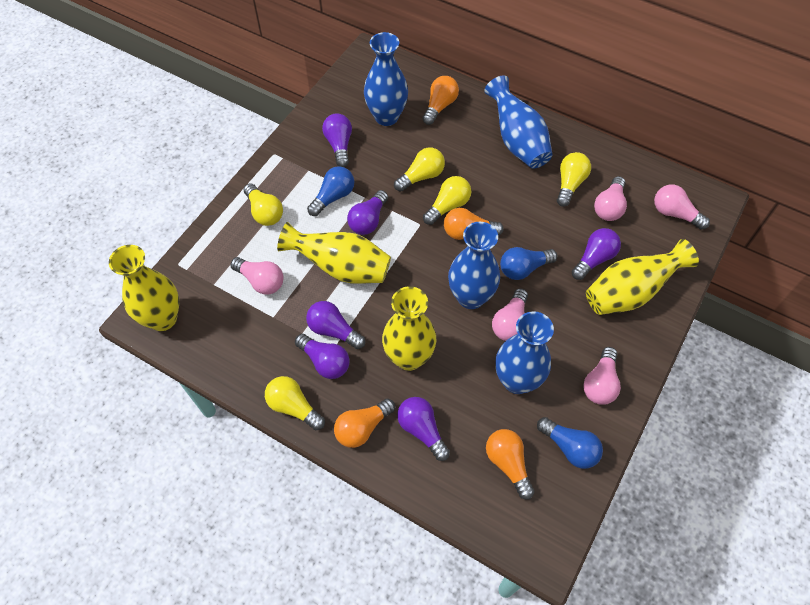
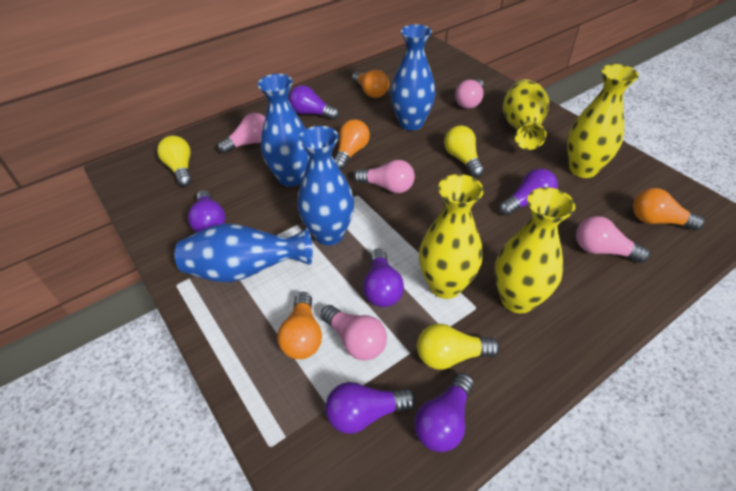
blue light bulb: 3 -> 0
yellow light bulb: 5 -> 3

